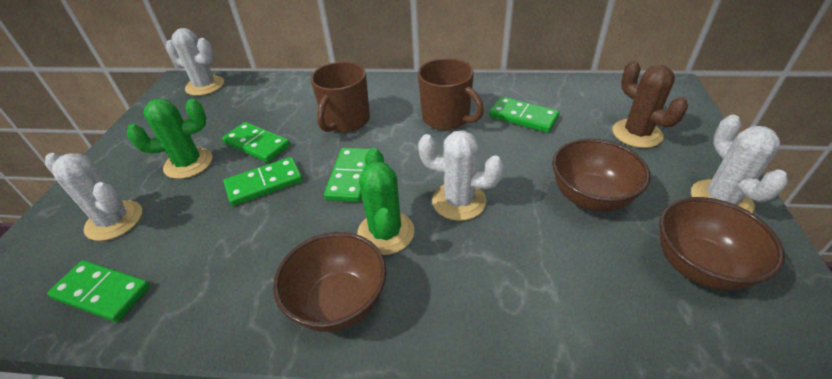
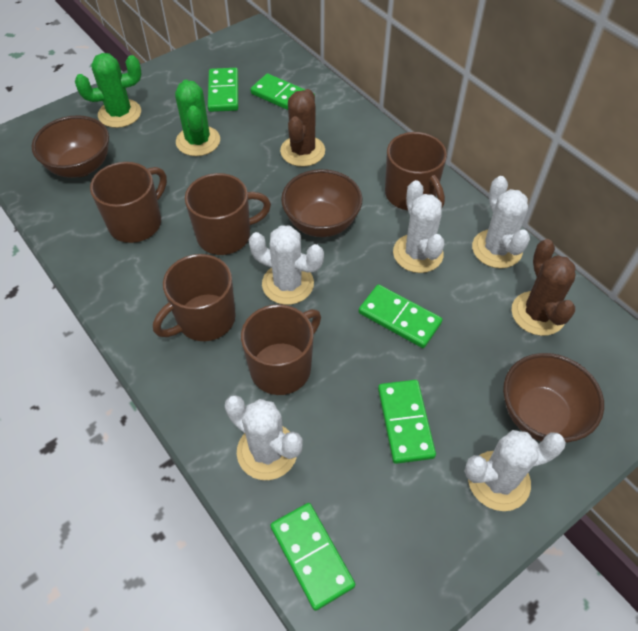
brown cactus: 1 -> 2
brown mug: 2 -> 5
white cactus: 4 -> 5

